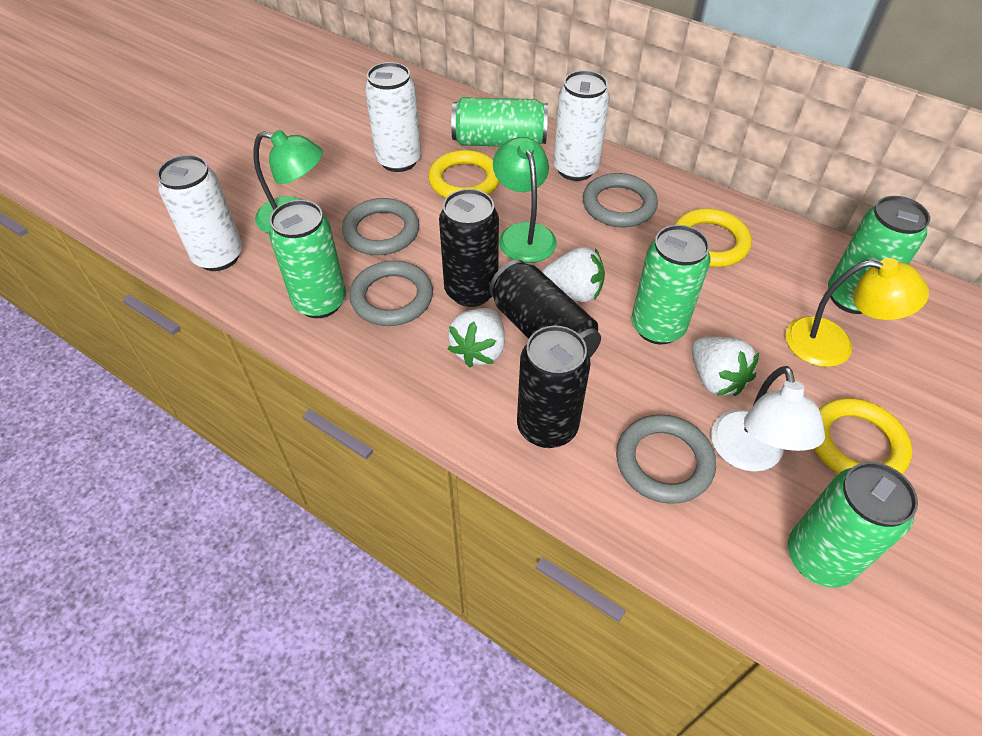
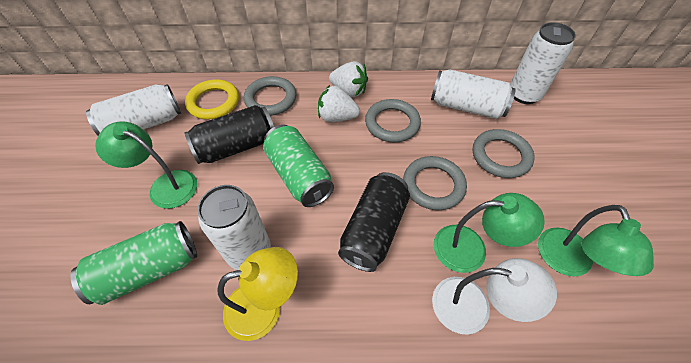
black can: 3 -> 2
green can: 5 -> 2
green lamp: 2 -> 3
white can: 3 -> 4
white strawberry: 3 -> 2
yellow ring: 3 -> 1

